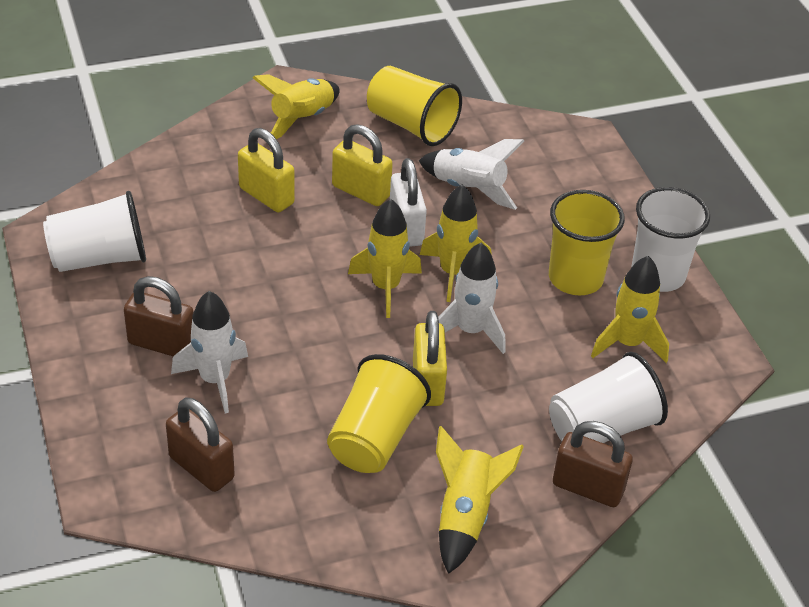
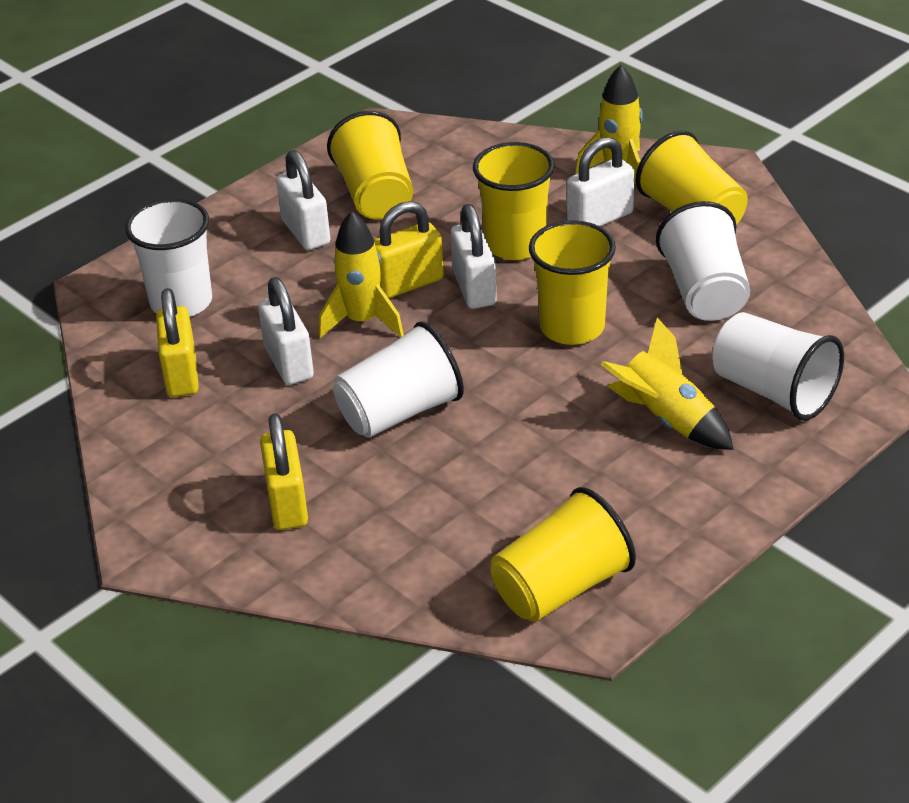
brown padlock: 3 -> 0
white cup: 3 -> 4
white padlock: 1 -> 4
white rocket: 3 -> 0
yellow cup: 3 -> 5
yellow rocket: 5 -> 3

